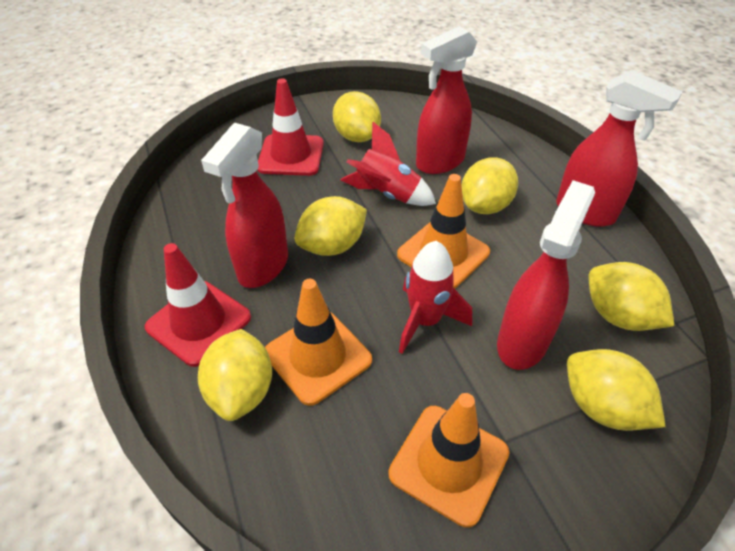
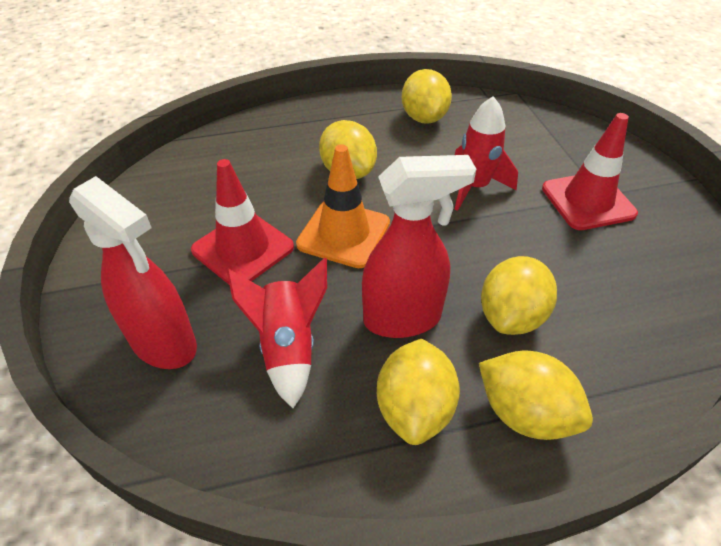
orange traffic cone: 3 -> 1
red spray bottle: 4 -> 2
yellow lemon: 6 -> 5

